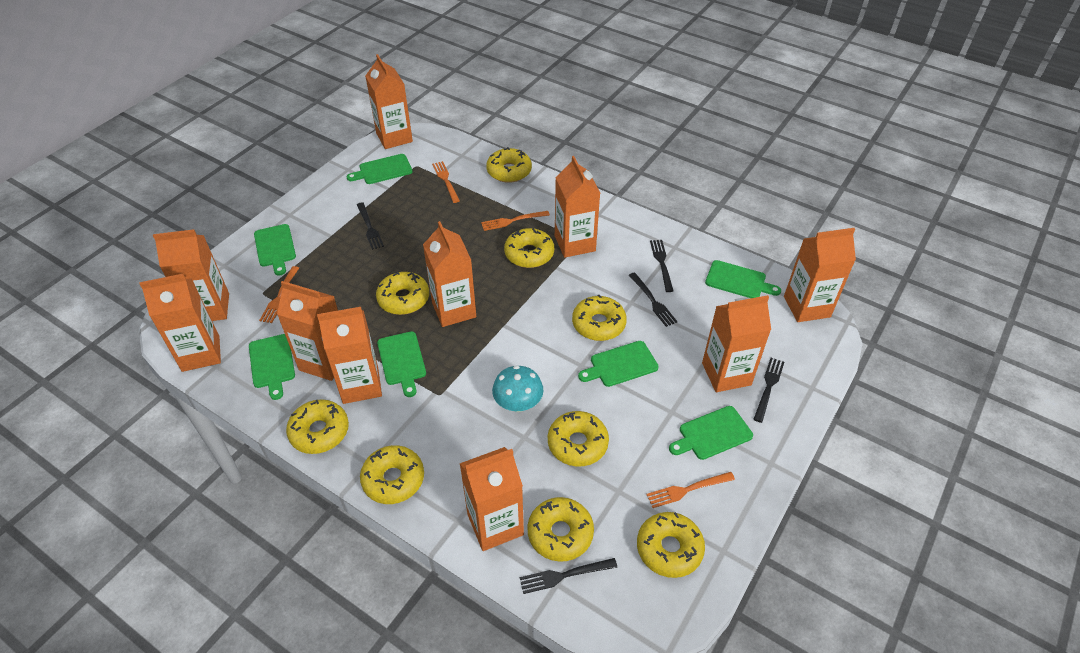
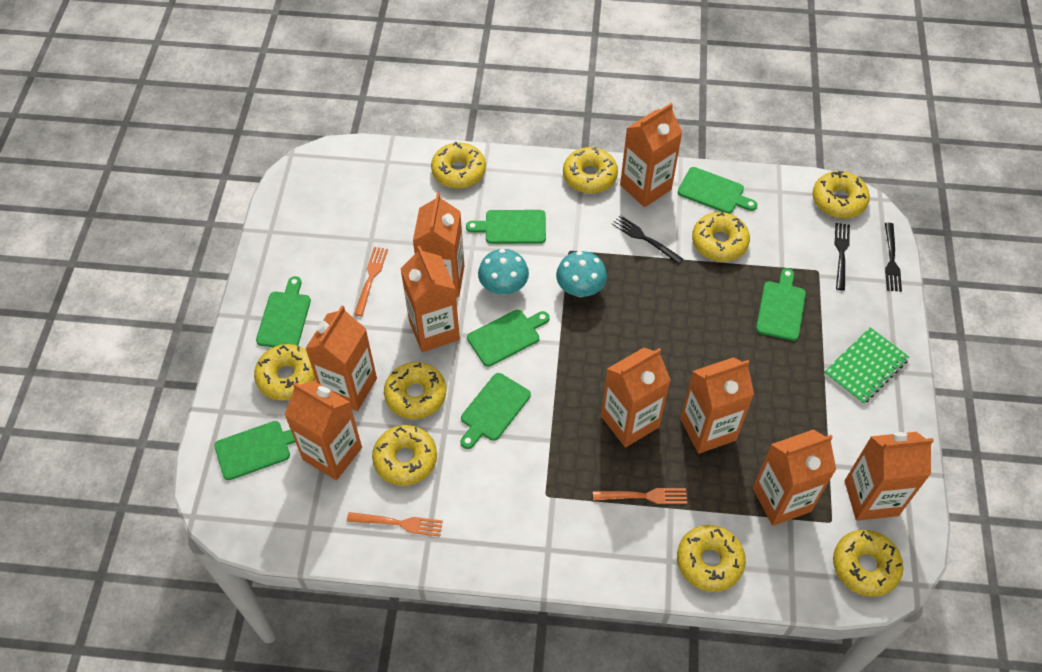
black fork: 5 -> 3
green notebook: 0 -> 1
orange carton: 10 -> 9
orange fork: 4 -> 3
turquoise mushroom: 1 -> 2

